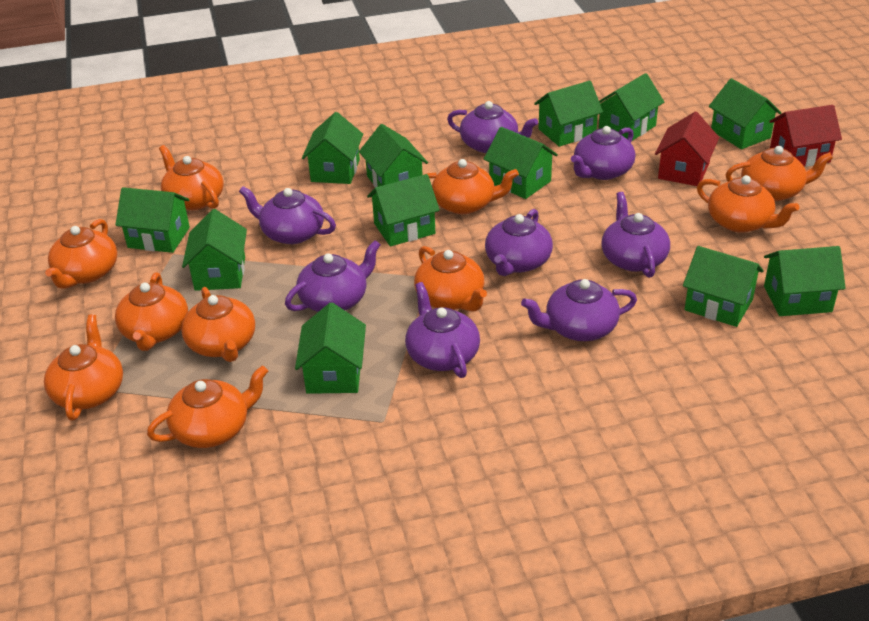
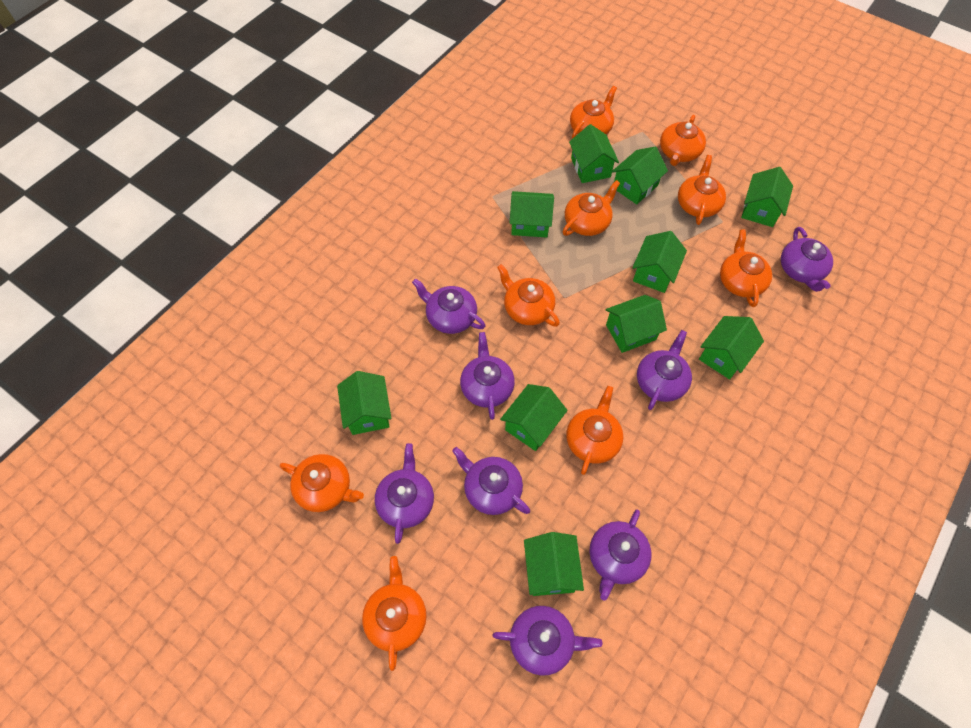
green house: 12 -> 10
orange teapot: 10 -> 9
red house: 2 -> 0

